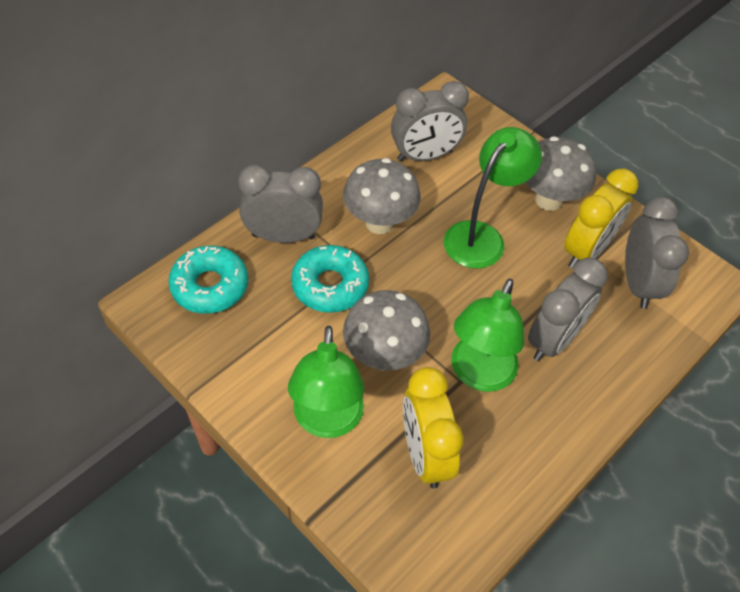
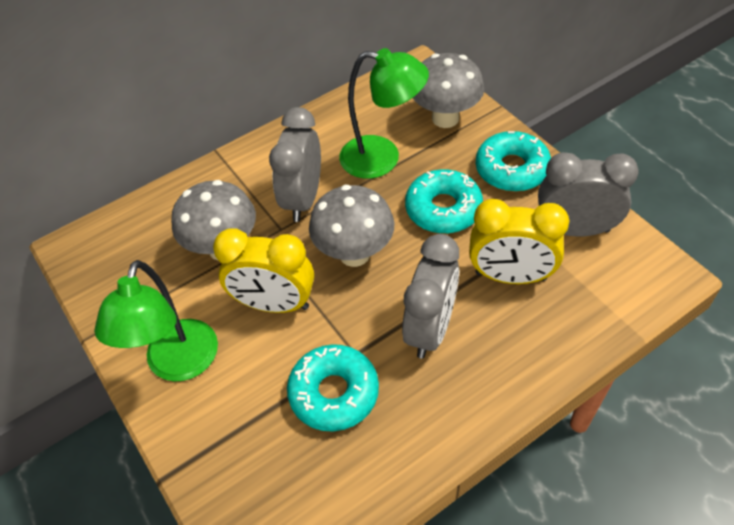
green lamp: 3 -> 2
grey clock: 4 -> 3
turquoise donut: 2 -> 3

